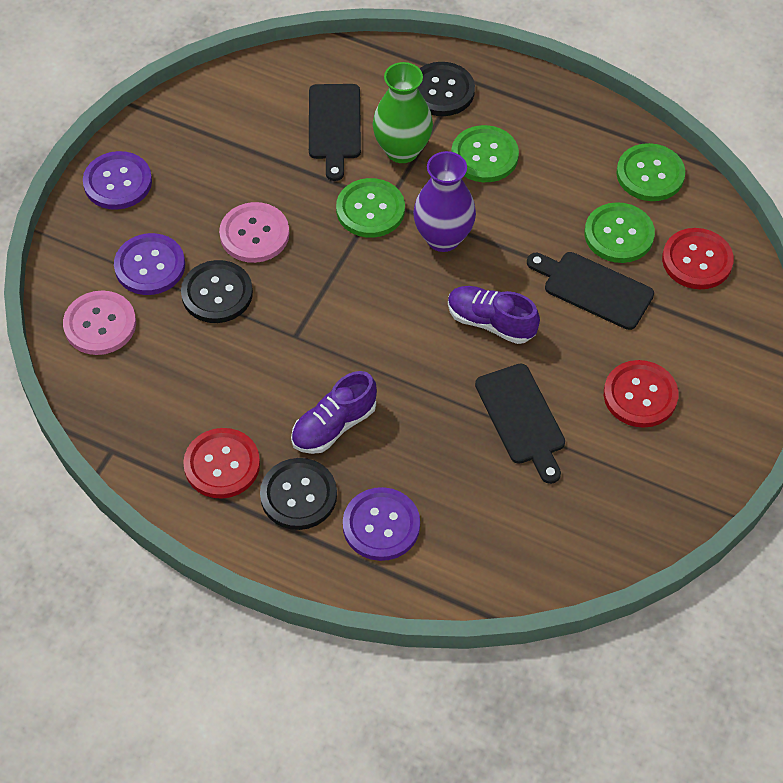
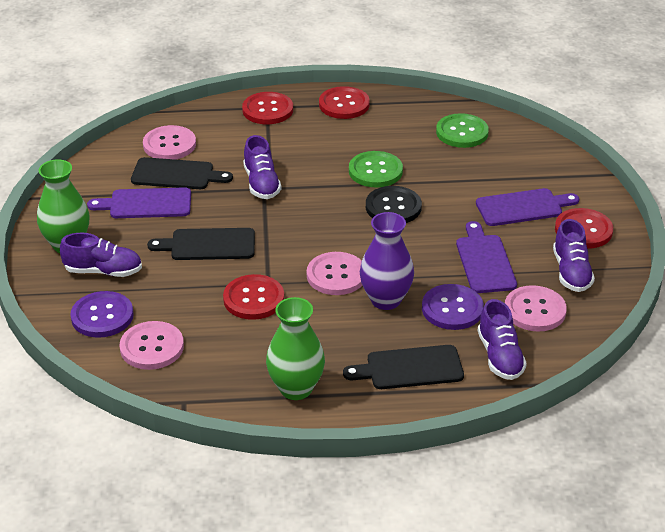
black button: 3 -> 1
green button: 4 -> 2
green vase: 1 -> 2
pink button: 2 -> 4
purple button: 3 -> 2
purple cutting board: 0 -> 3
purple shoe: 2 -> 4
red button: 3 -> 4

